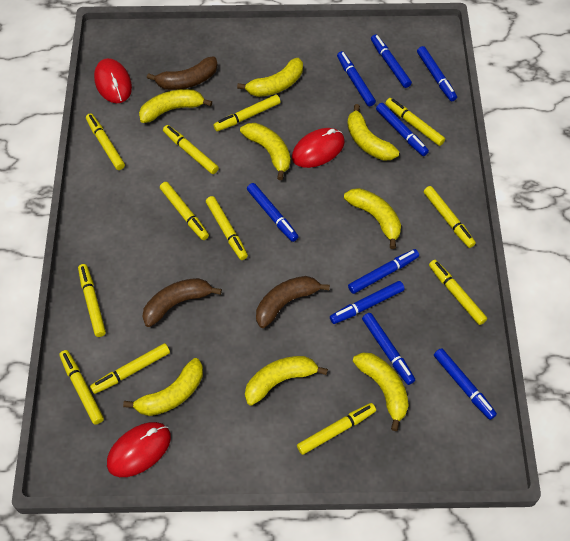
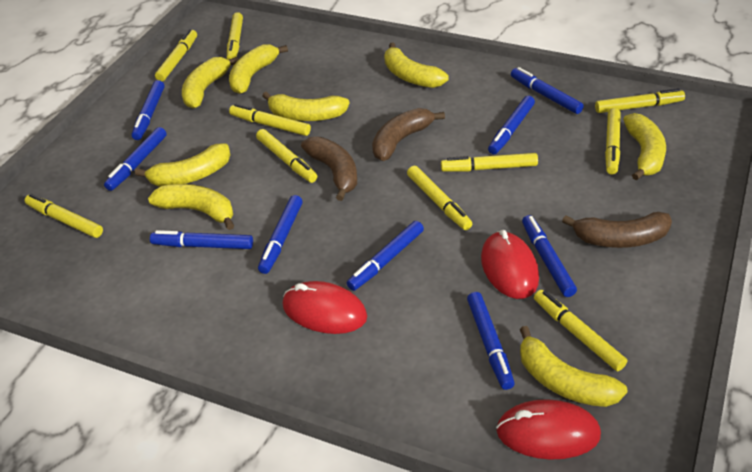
yellow marker: 12 -> 10

